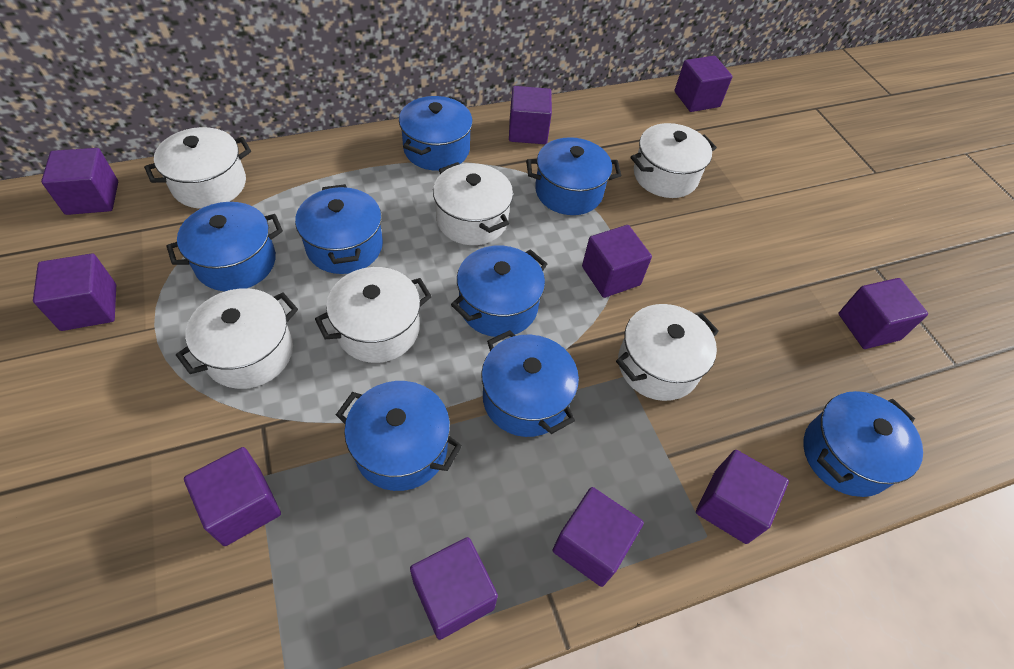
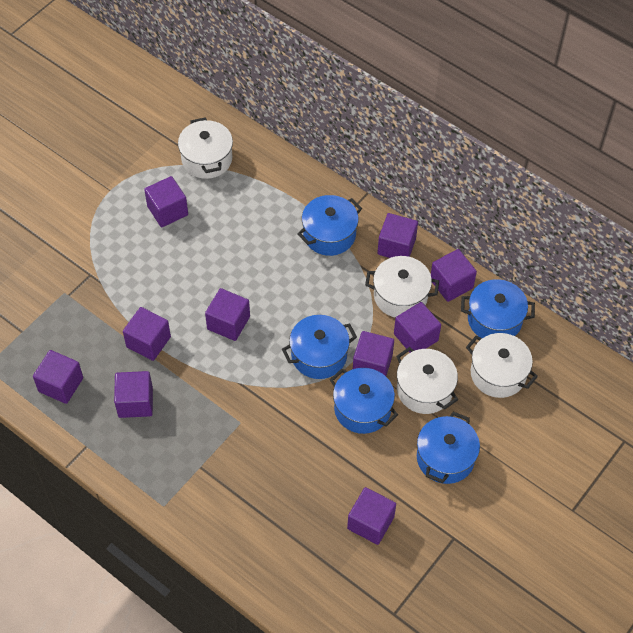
blue pot: 8 -> 5
white pot: 6 -> 4

